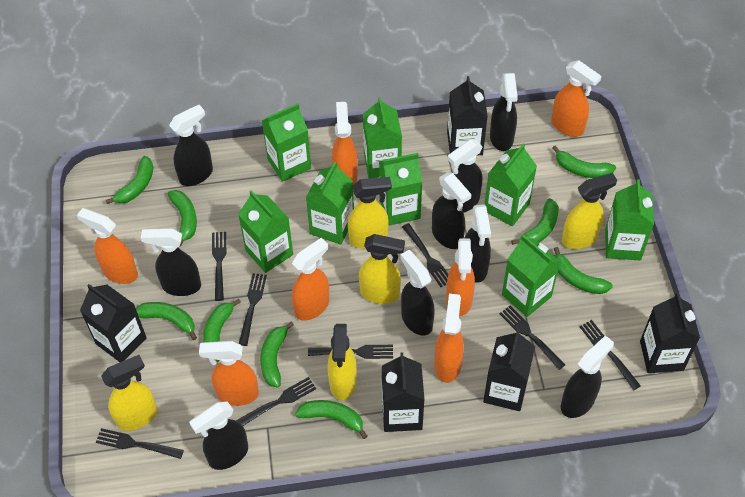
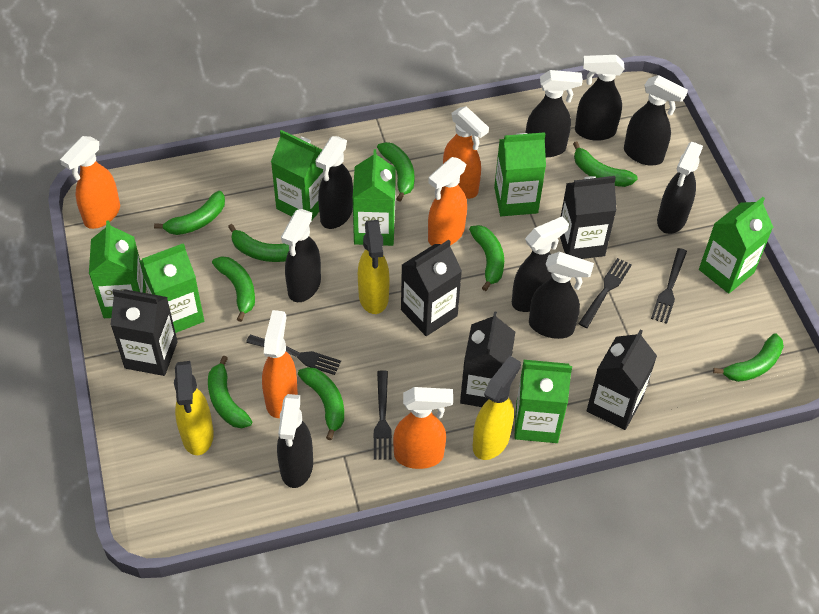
black fork: 8 -> 4
green carton: 8 -> 7
orange spray bottle: 7 -> 5
yellow spray bottle: 5 -> 3

